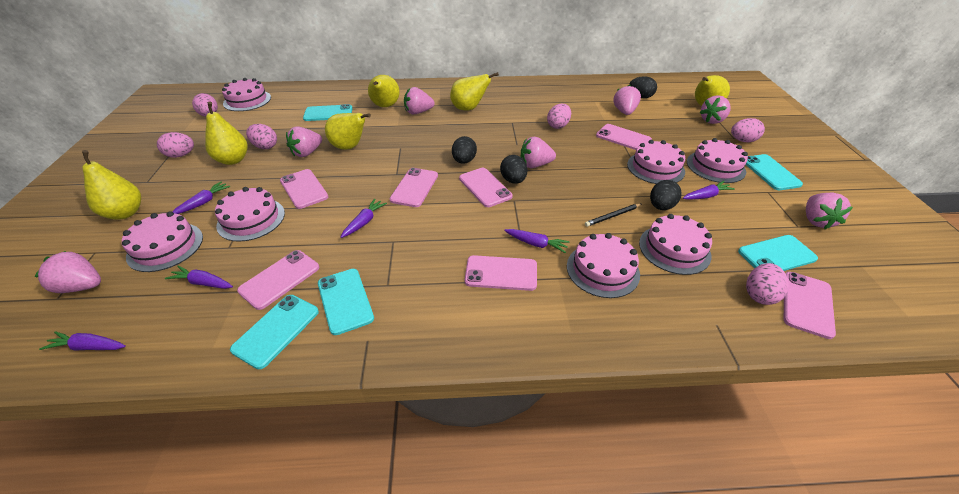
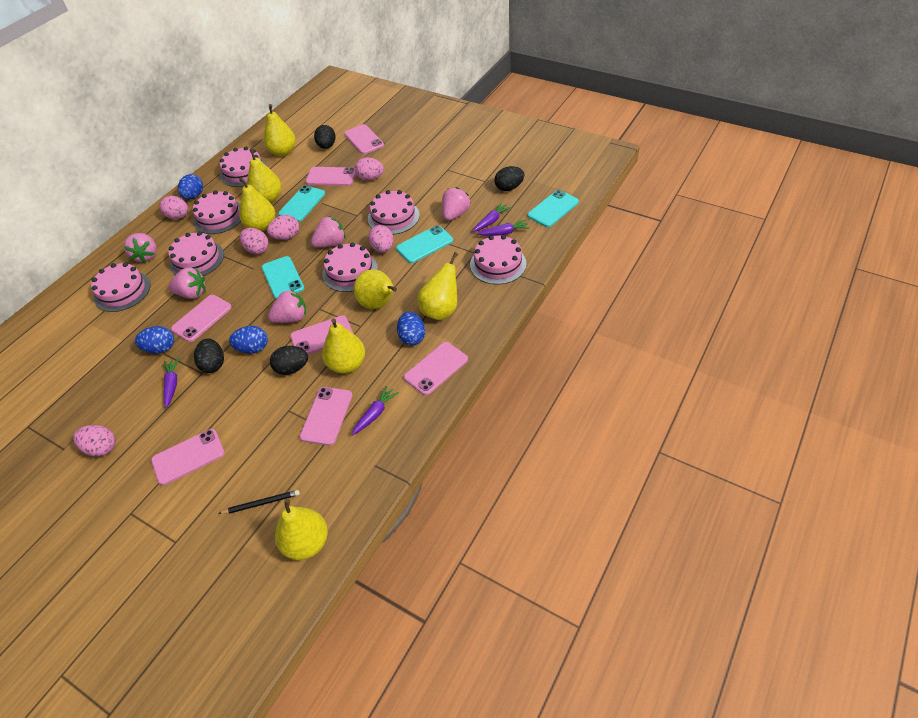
blue egg: 0 -> 4
pink strawberry: 7 -> 5
purple carrot: 6 -> 4
turquoise phone: 5 -> 4
yellow pear: 6 -> 7

